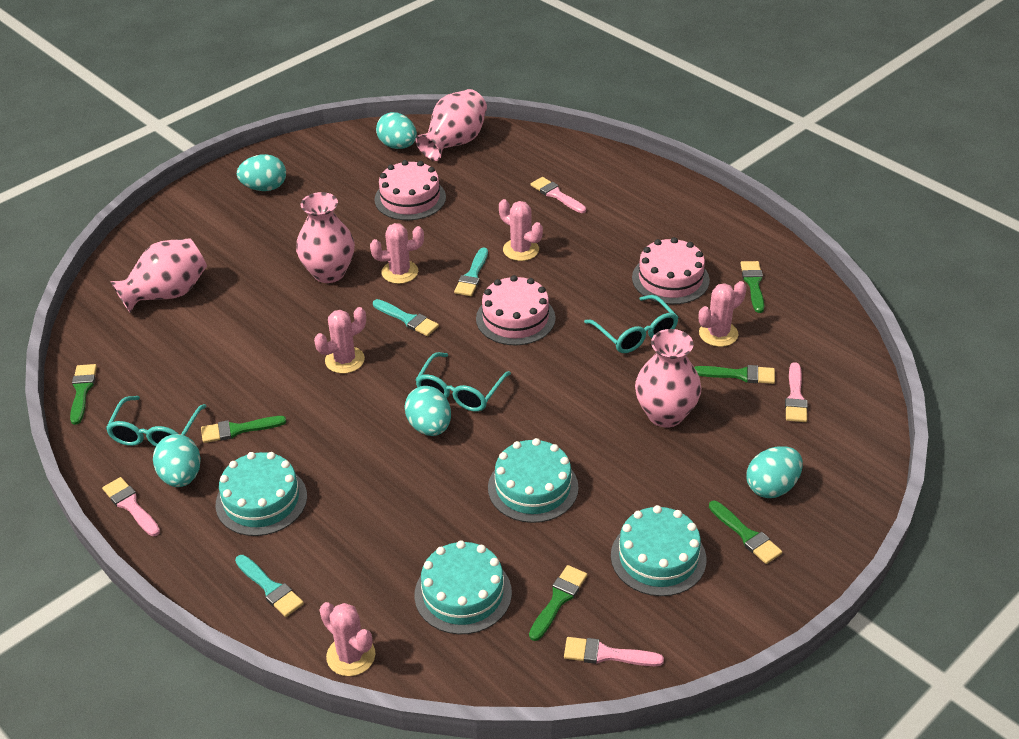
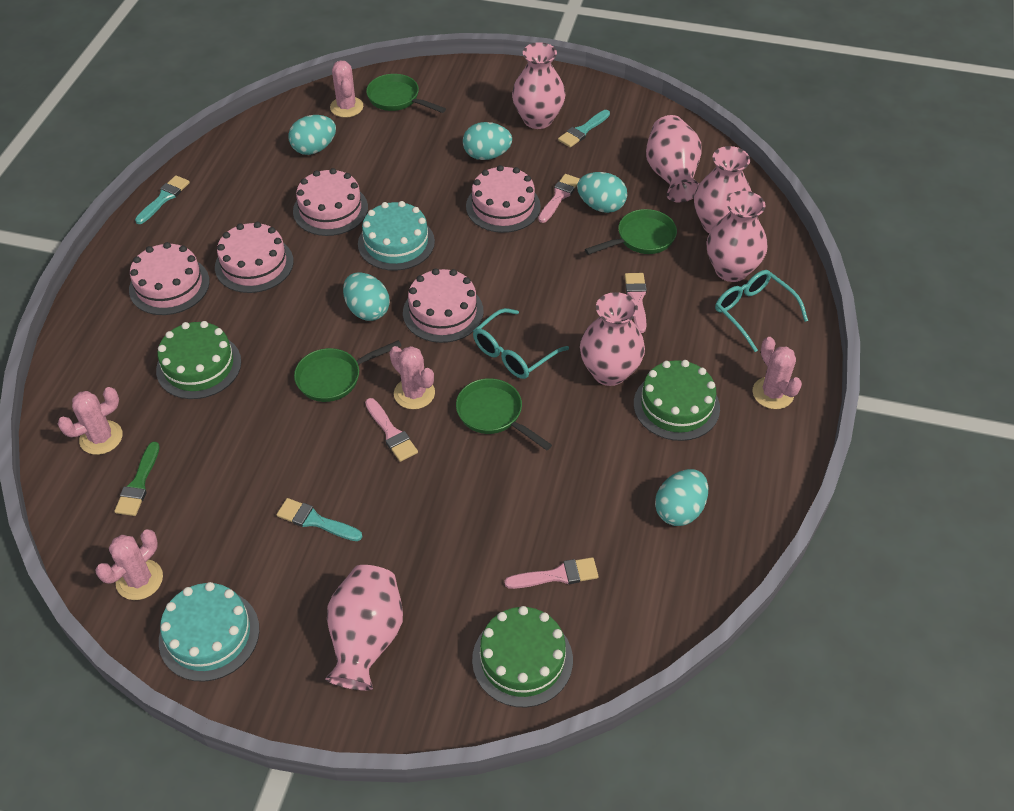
green brush: 6 -> 1
green cake: 0 -> 3
green pan: 0 -> 4
pink cake: 3 -> 5
pink vase: 4 -> 6
turquoise cake: 4 -> 2
turquoise glasses: 3 -> 2

